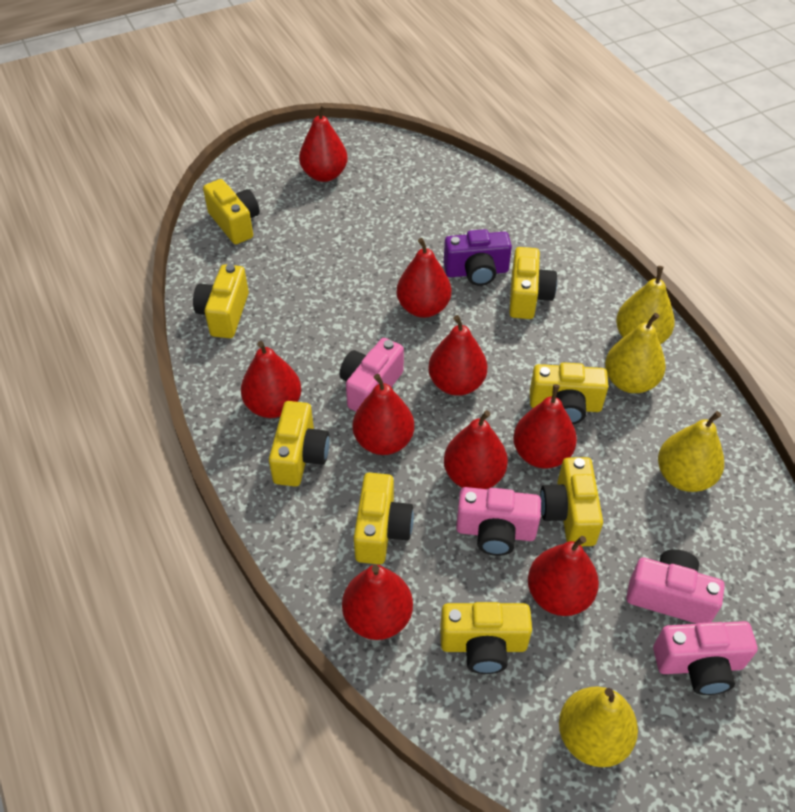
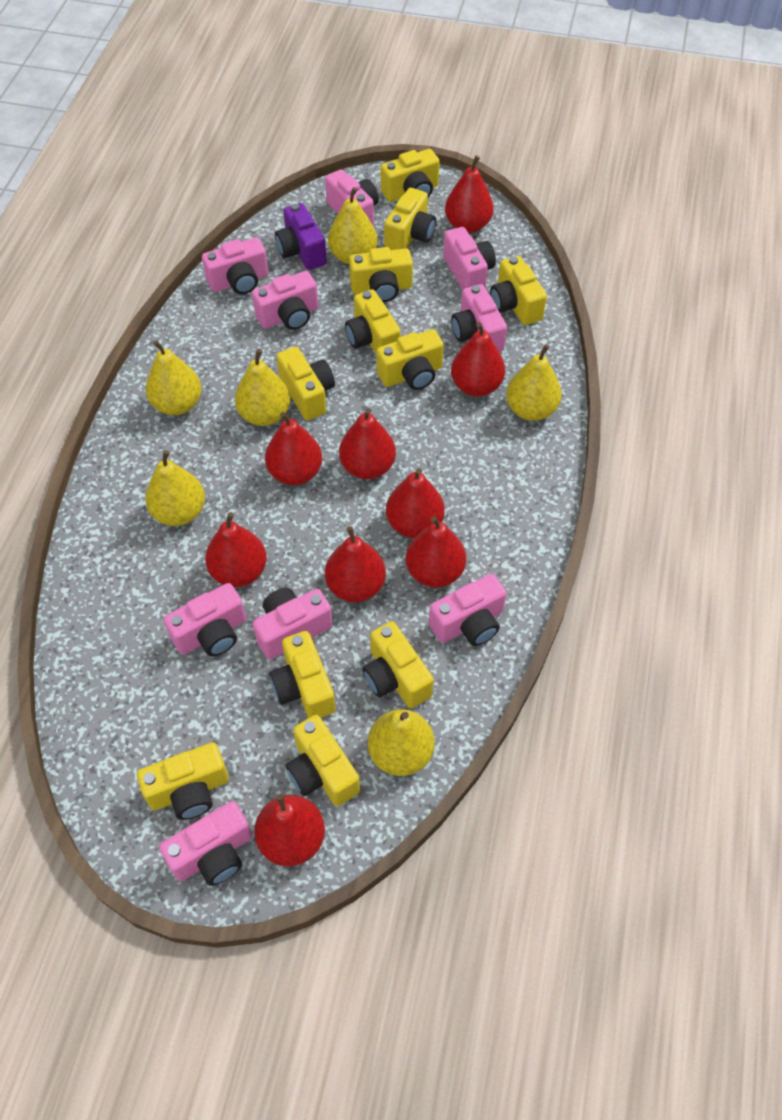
pink camera: 4 -> 9
yellow camera: 8 -> 11
yellow pear: 4 -> 6

